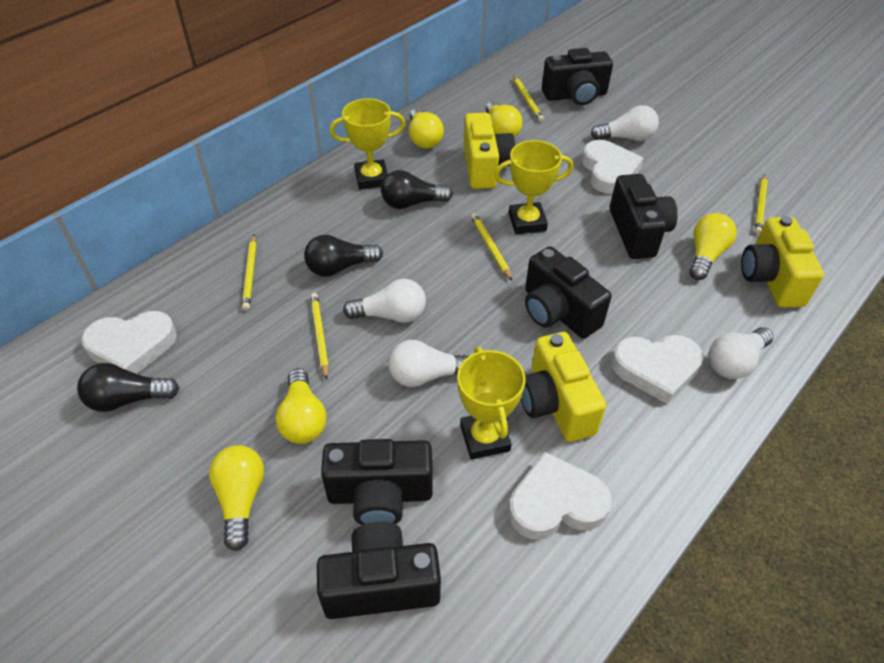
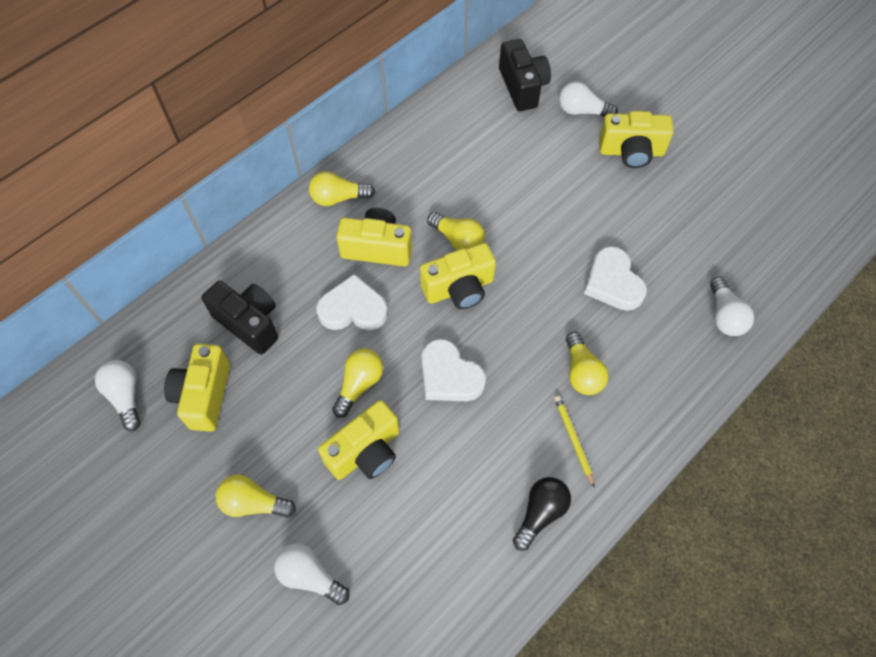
black camera: 5 -> 2
black light bulb: 3 -> 1
white heart: 4 -> 3
yellow camera: 3 -> 5
yellow pencil: 5 -> 1
yellow trophy: 3 -> 0

